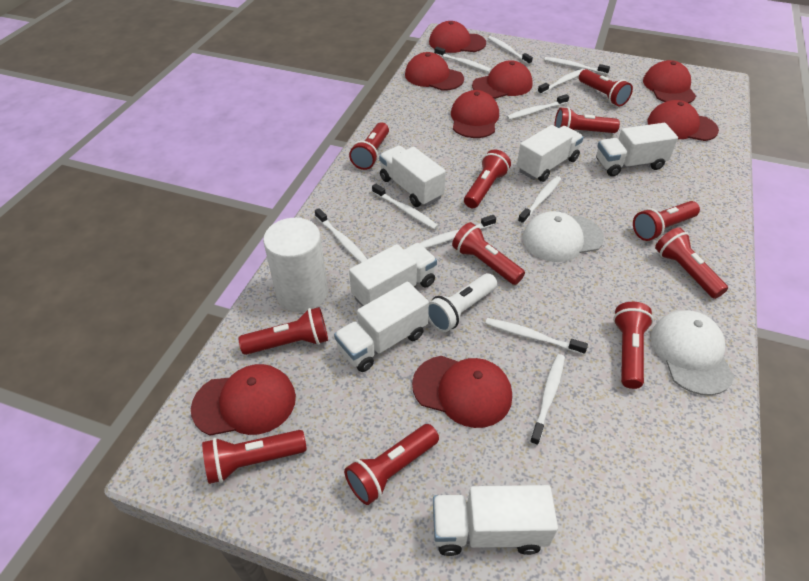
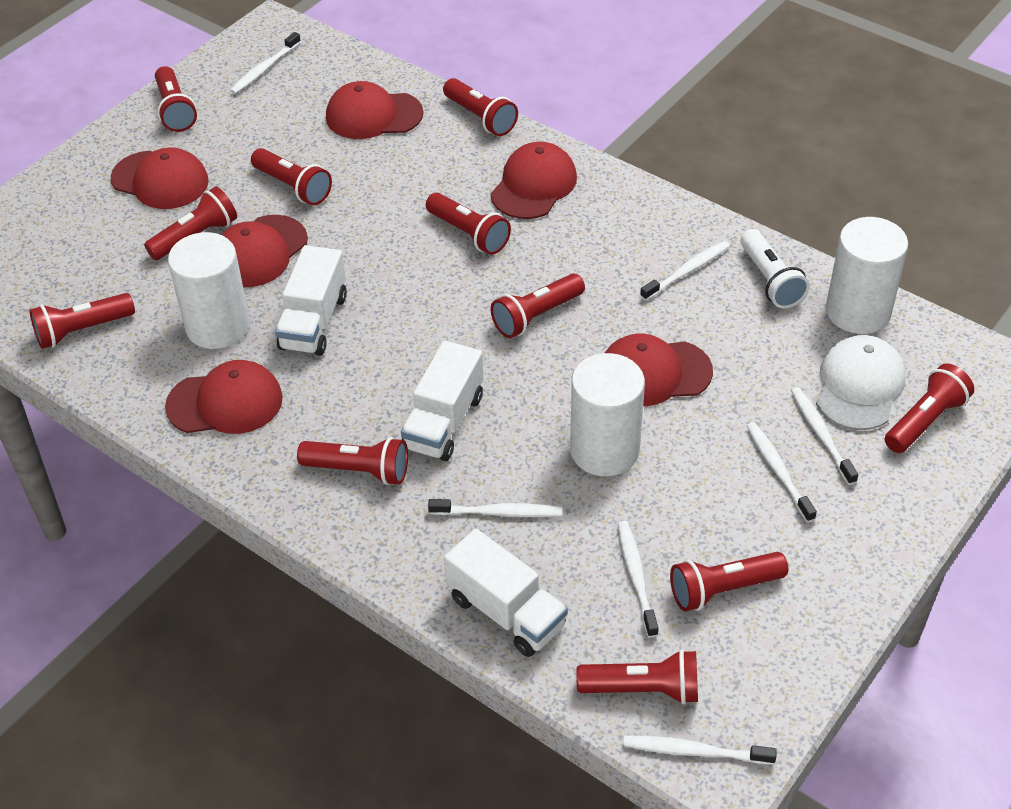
red cap: 8 -> 6
white cap: 2 -> 1
white cylinder: 1 -> 3
white toothbrush: 11 -> 7
white truck: 6 -> 3

